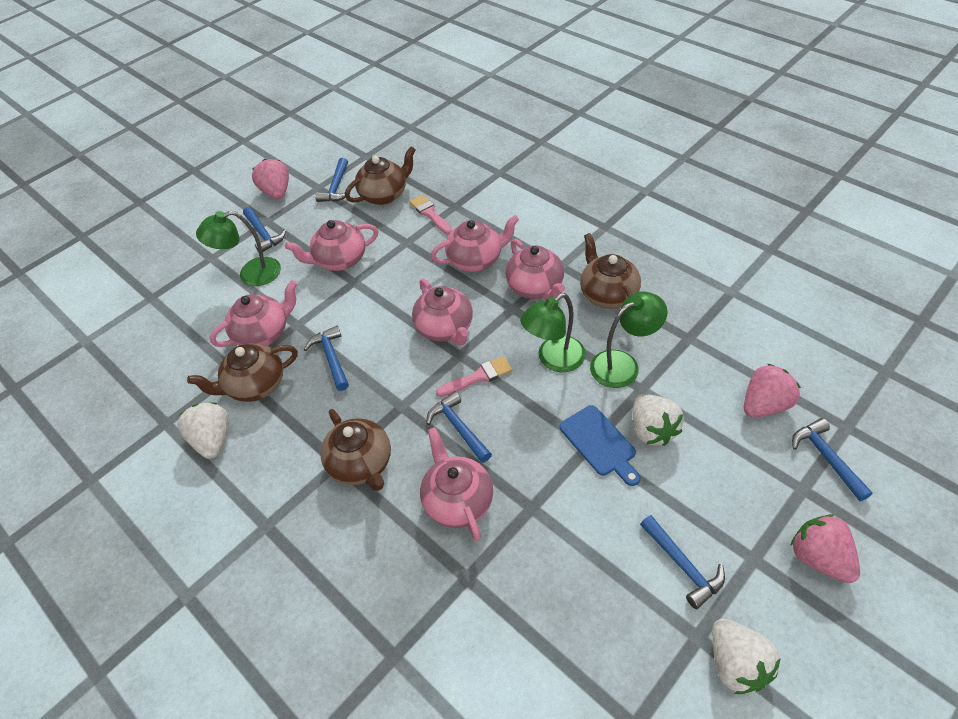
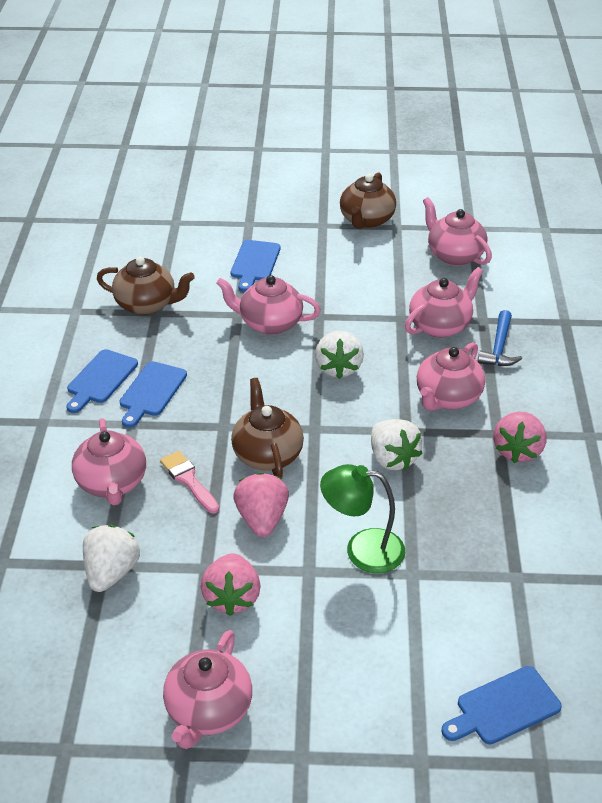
blue cutting board: 1 -> 4
blue hammer: 6 -> 1
brown teapot: 4 -> 3
green lamp: 3 -> 1
pink brush: 2 -> 1

